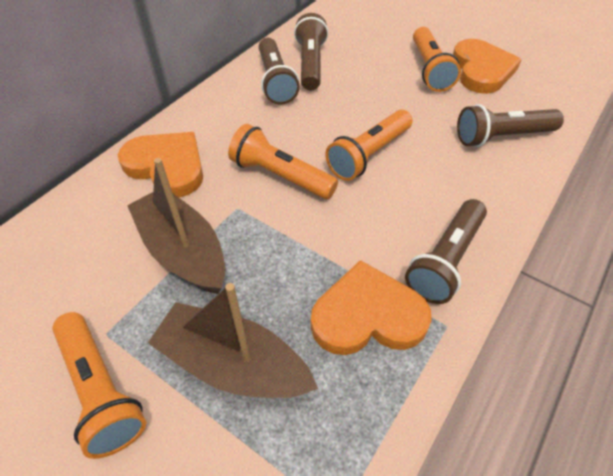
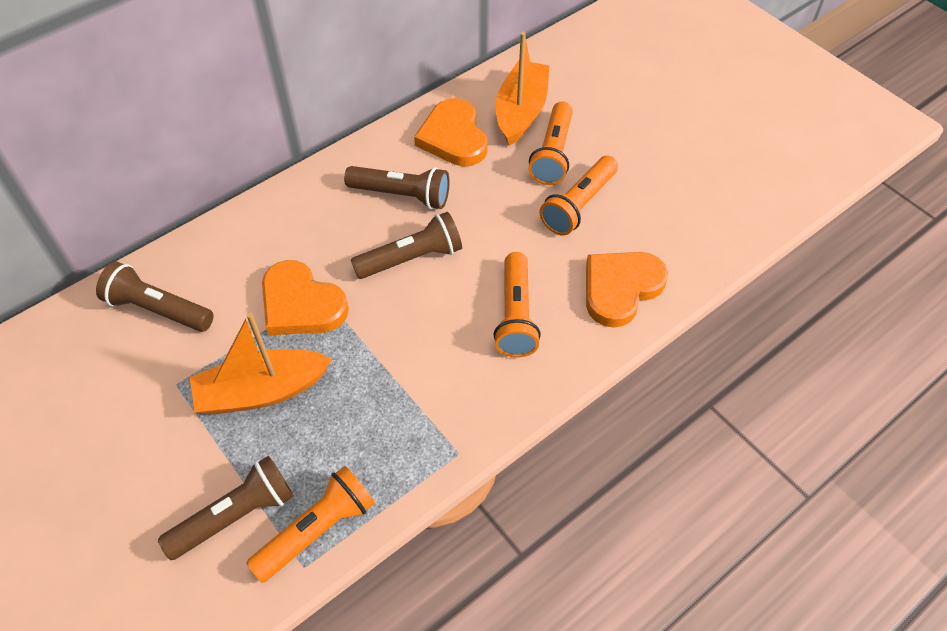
brown boat: 2 -> 0
orange boat: 0 -> 2

